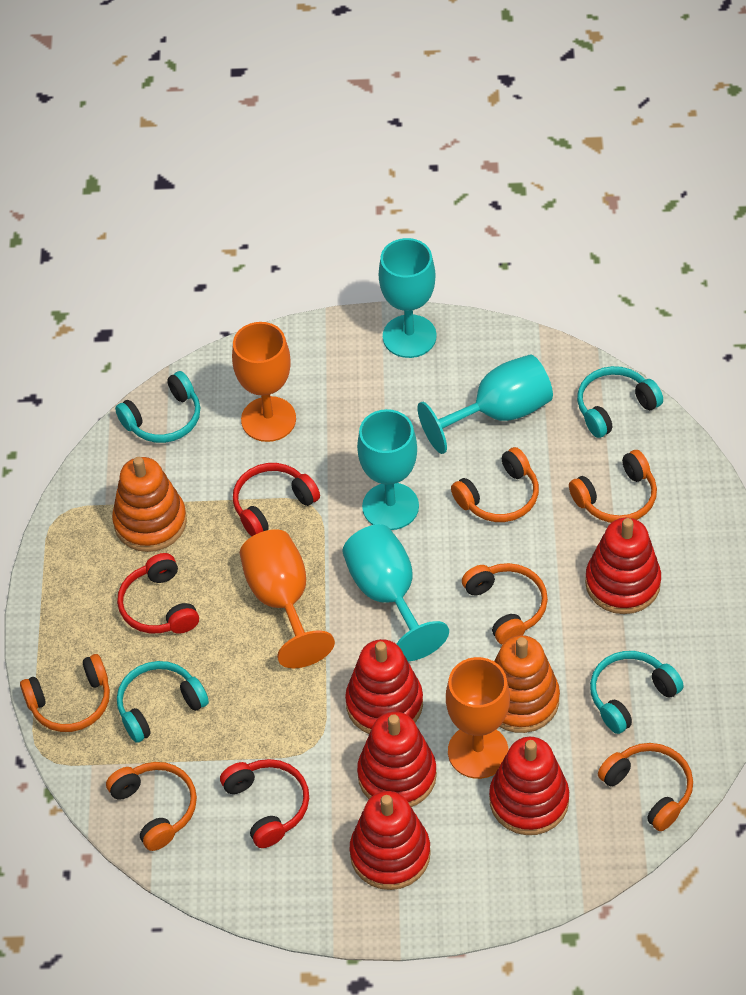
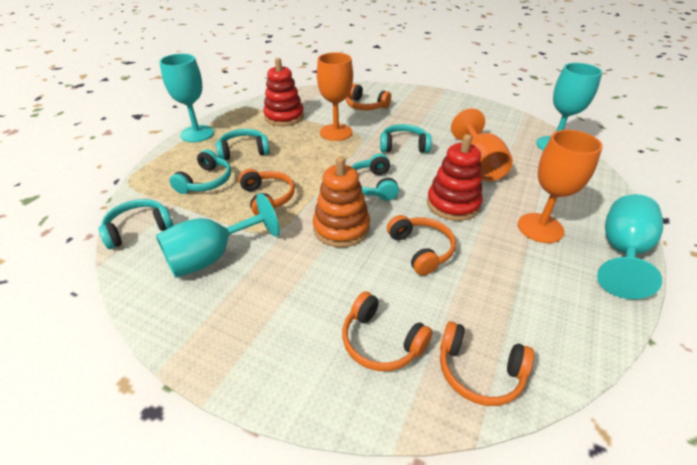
orange headphones: 6 -> 5
orange stacking toy: 2 -> 1
red headphones: 3 -> 0
red stacking toy: 5 -> 2
turquoise headphones: 4 -> 5

